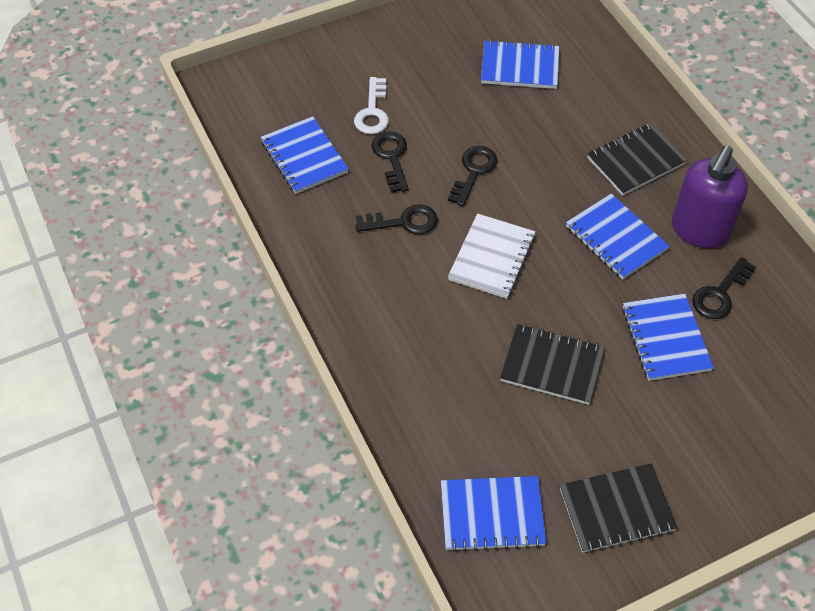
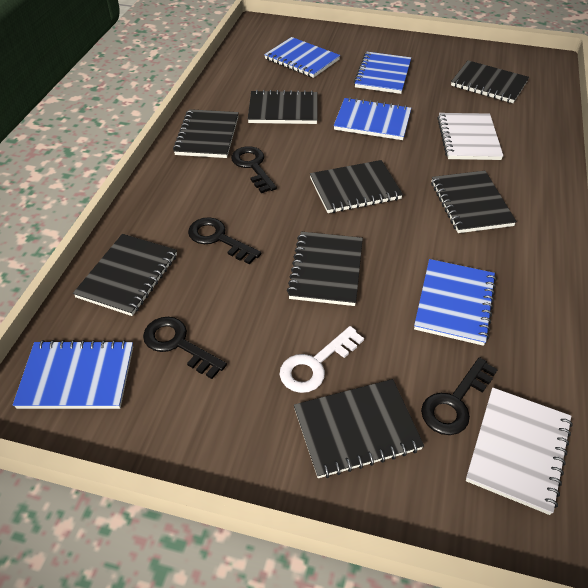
black notebook: 3 -> 8
purple soap dispenser: 1 -> 0
white notebook: 1 -> 2

